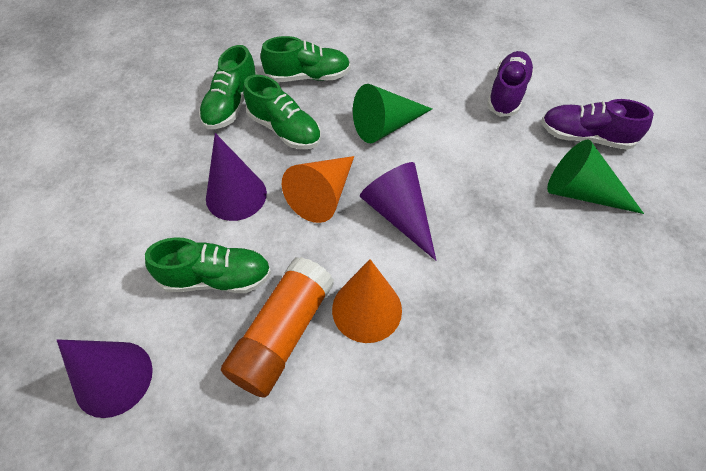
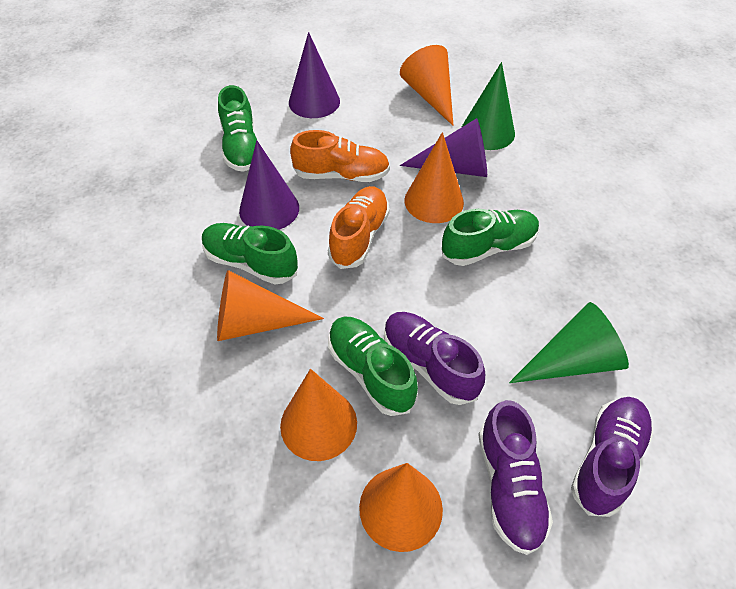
orange cone: 2 -> 5
orange glue stick: 1 -> 0
orange shoe: 0 -> 2
purple shoe: 2 -> 3

